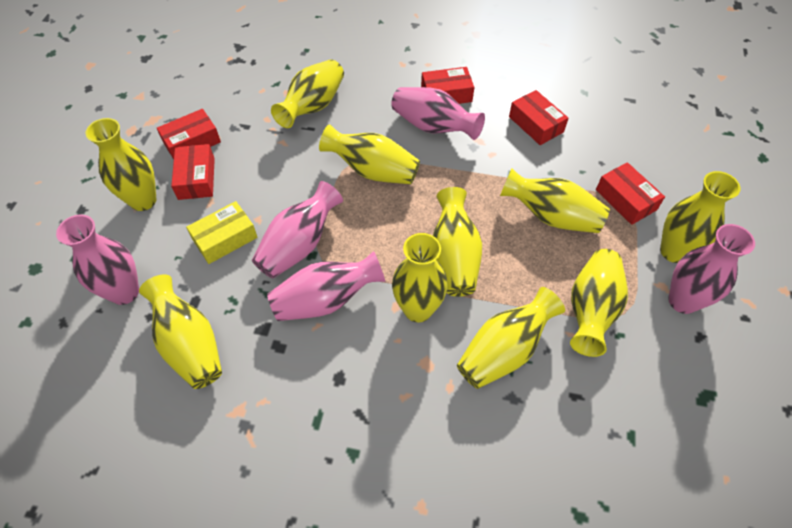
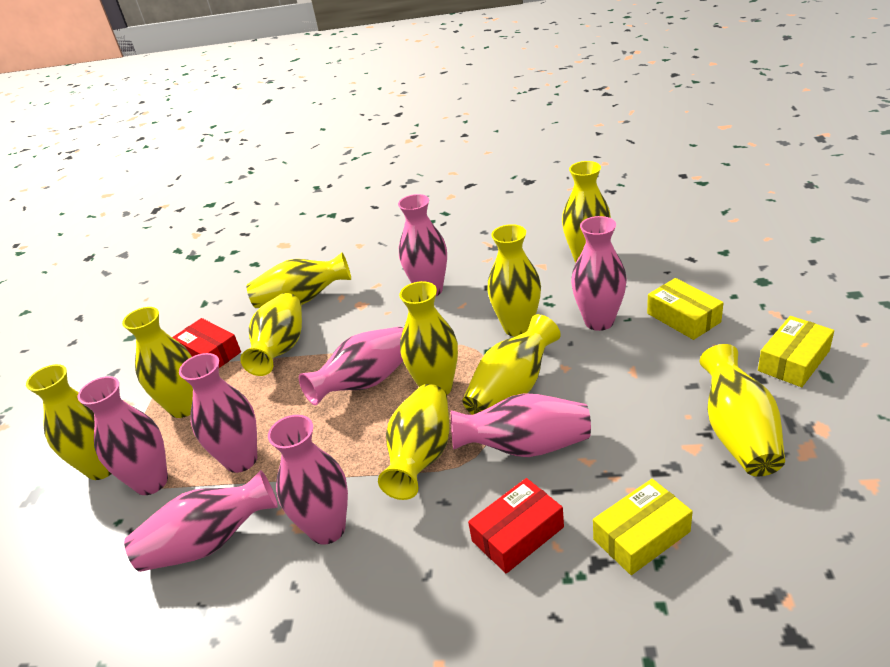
pink vase: 5 -> 8
red box: 5 -> 2
yellow box: 1 -> 3

